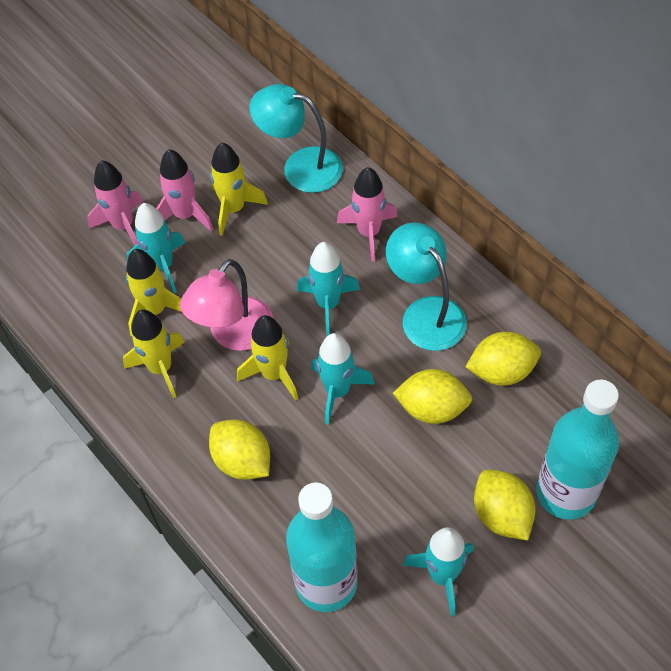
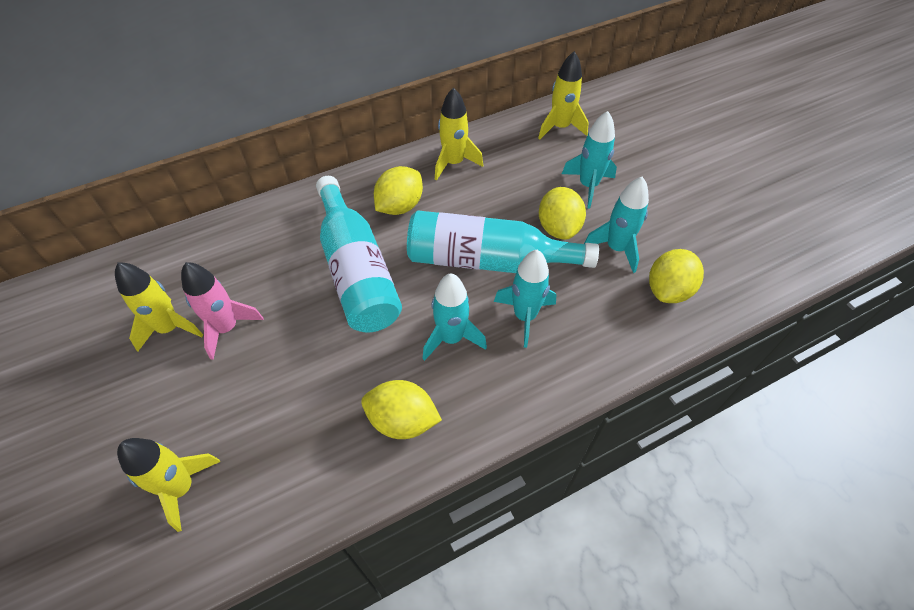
pink lamp: 1 -> 0
pink rocket: 3 -> 1
turquoise lamp: 2 -> 0

